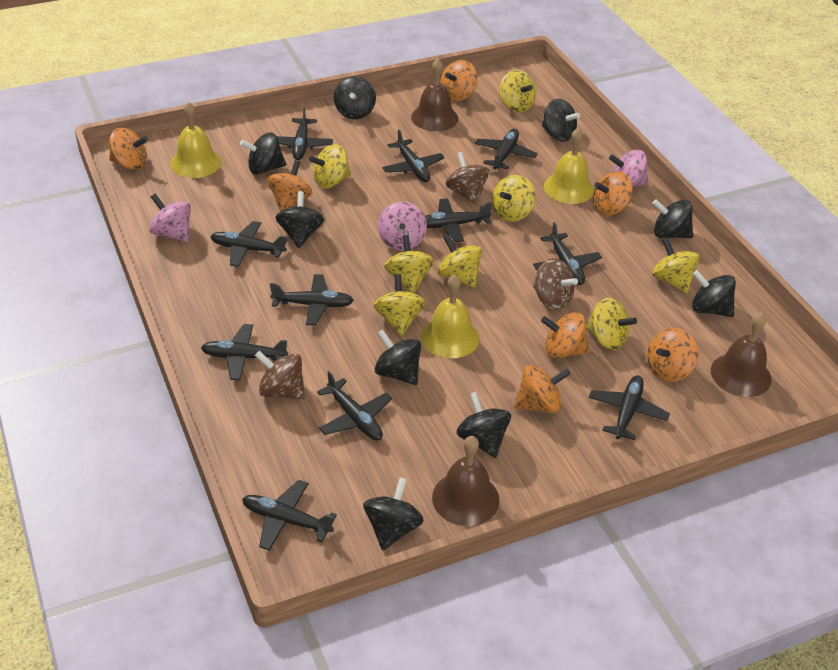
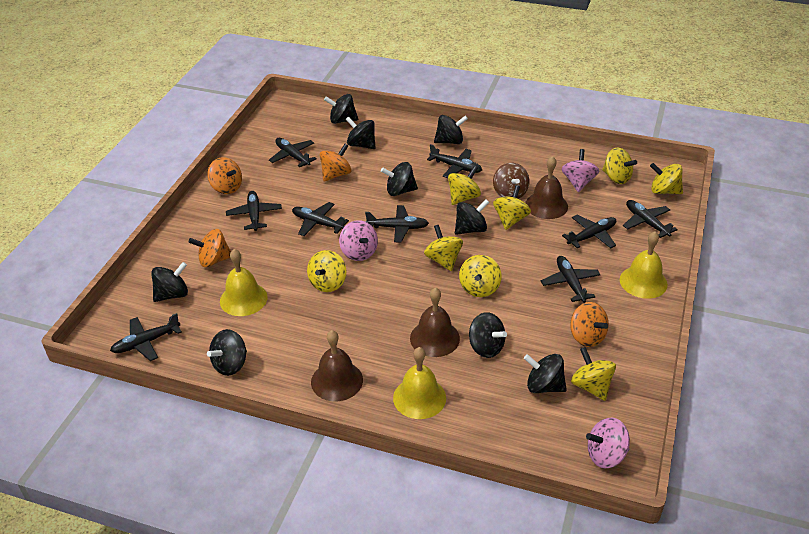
black plane: 11 -> 9
brown spinning top: 3 -> 1
orange spinning top: 7 -> 4

